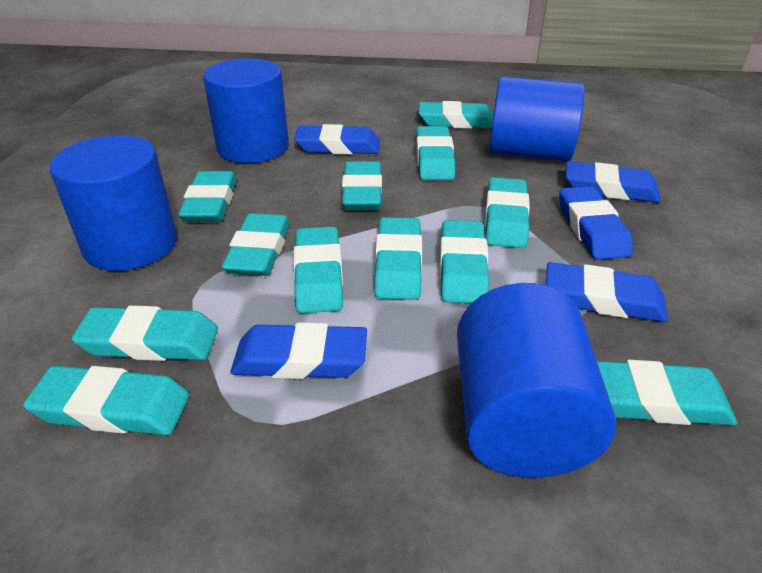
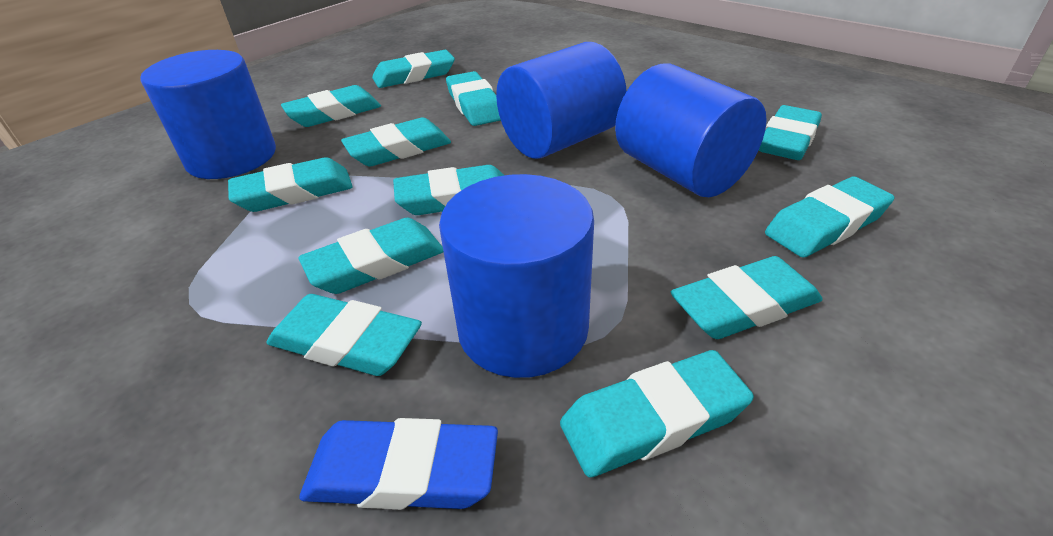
blue eraser: 5 -> 1

